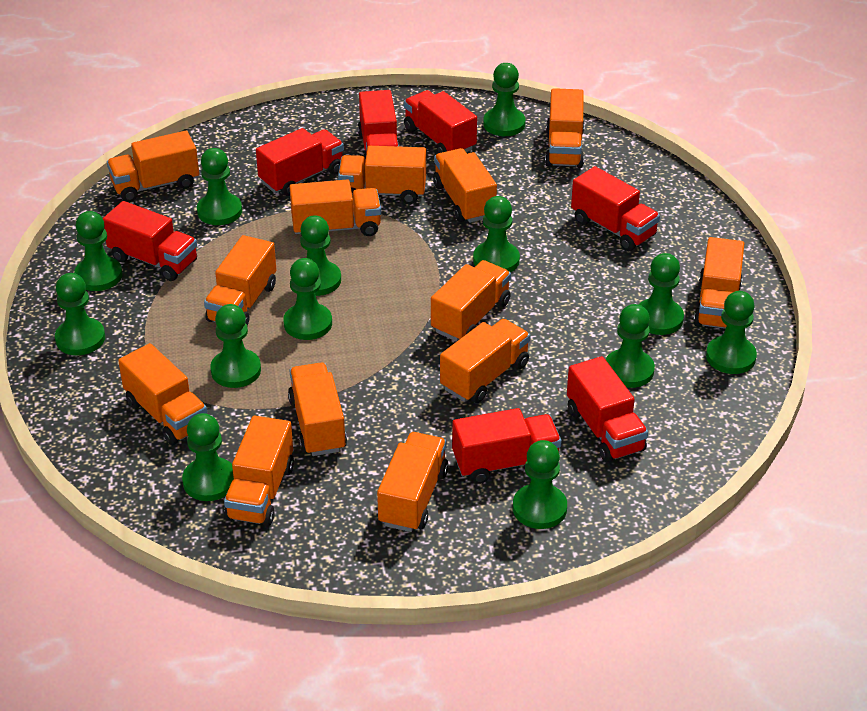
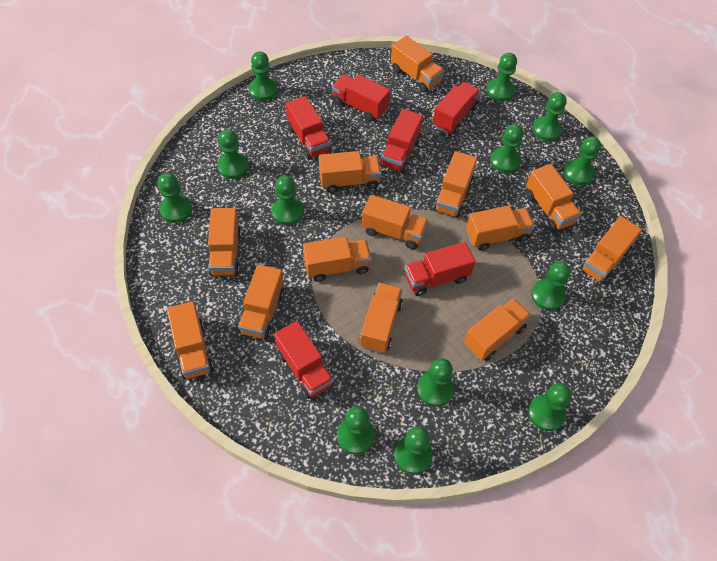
red truck: 7 -> 6

